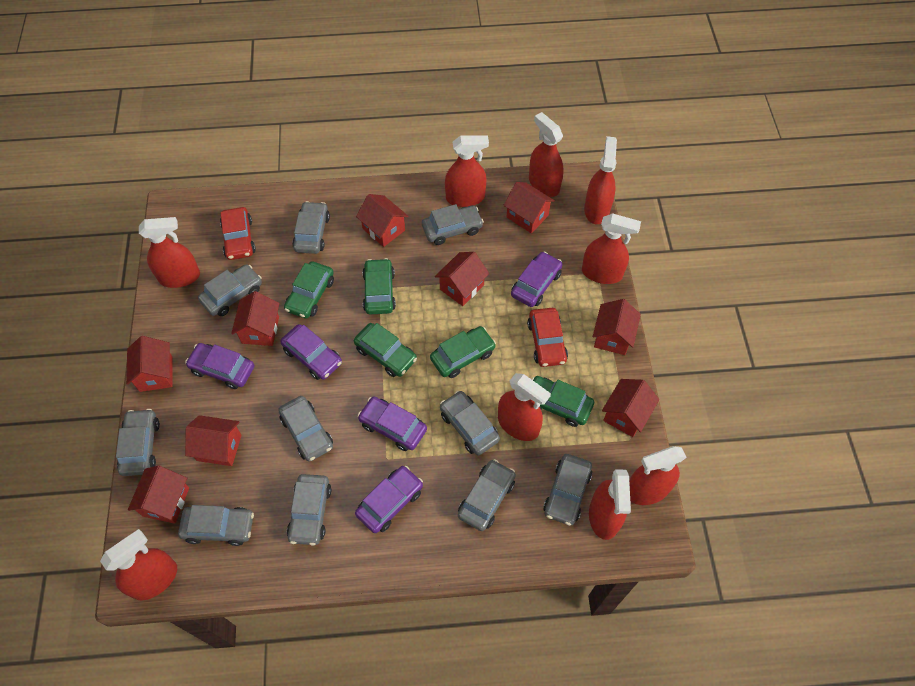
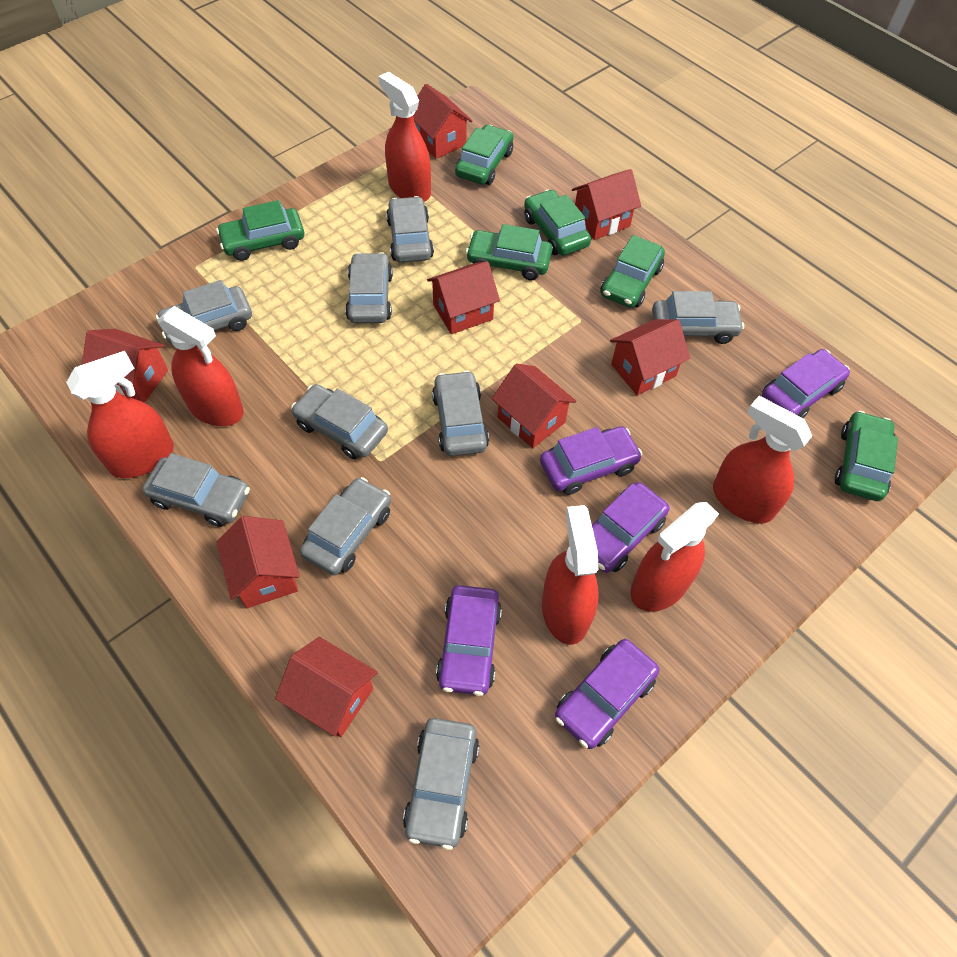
green car: 5 -> 6
grey car: 10 -> 9
red car: 2 -> 0
red house: 9 -> 8
red spray bottle: 9 -> 6

